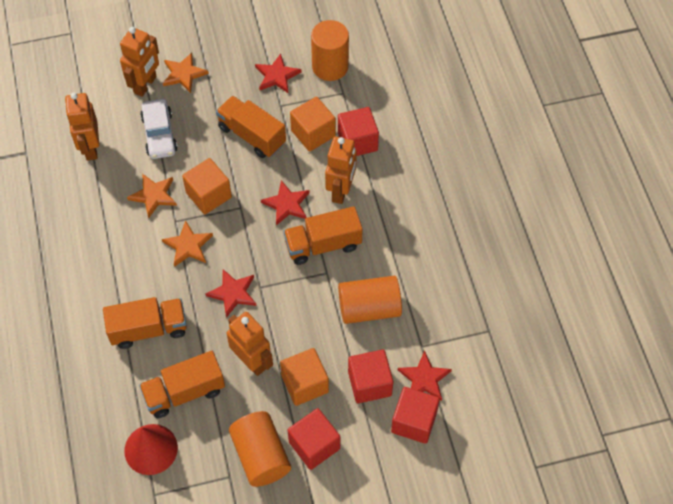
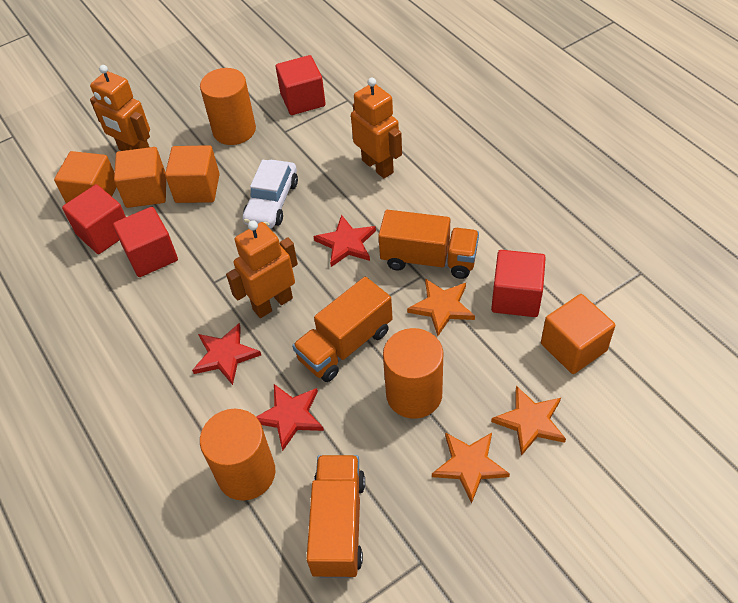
orange cube: 3 -> 4
orange robot: 4 -> 3
orange truck: 4 -> 3
red cone: 1 -> 0
red star: 4 -> 3

